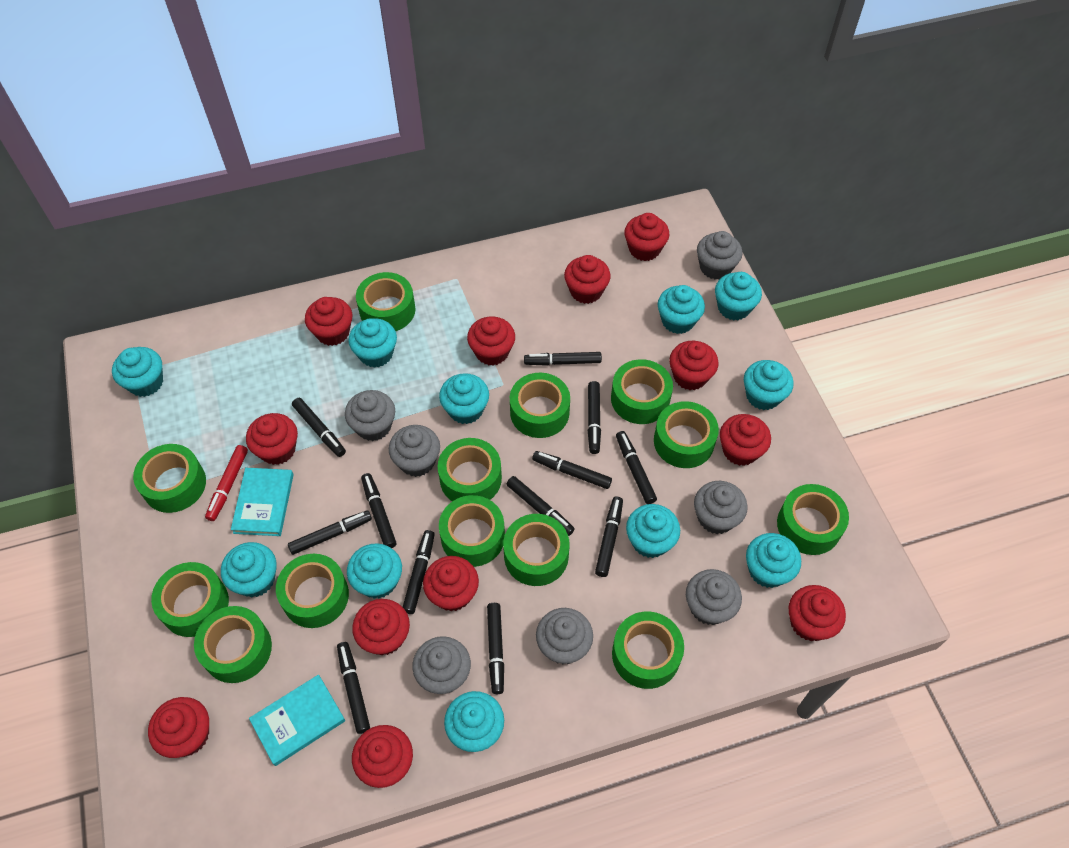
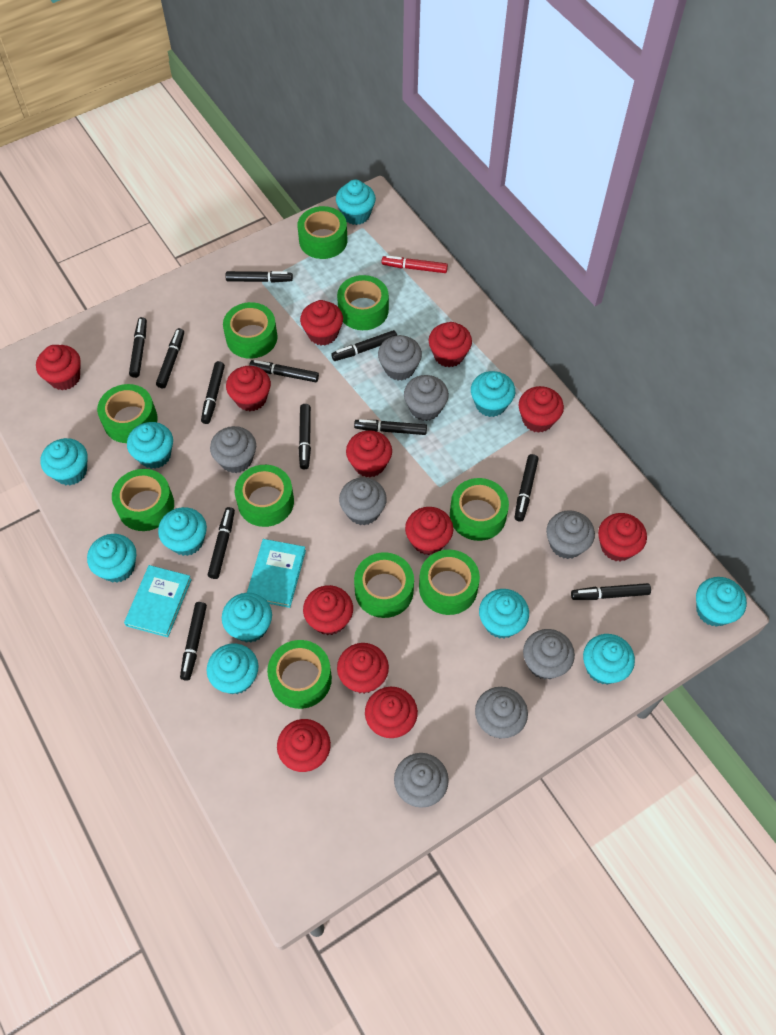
green tape: 13 -> 10
grey cupcake: 7 -> 8

